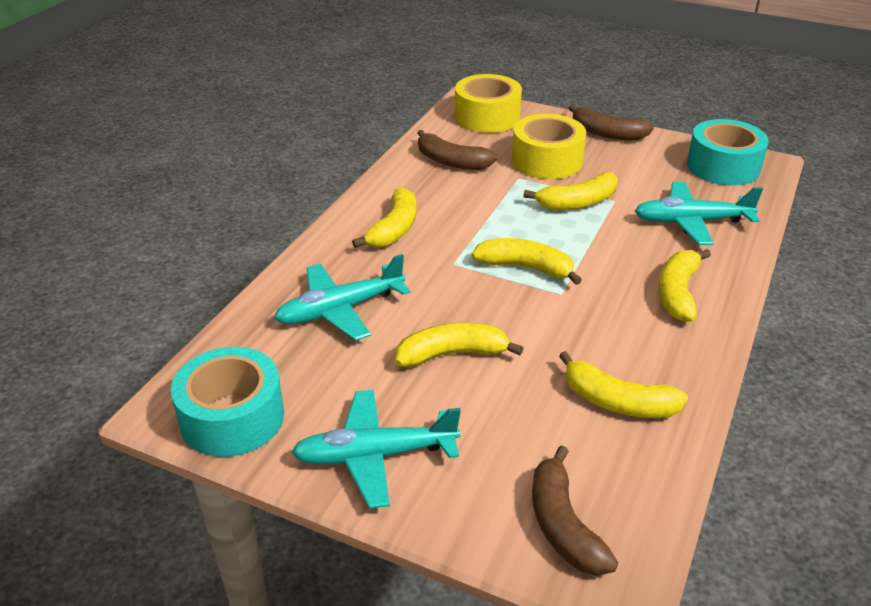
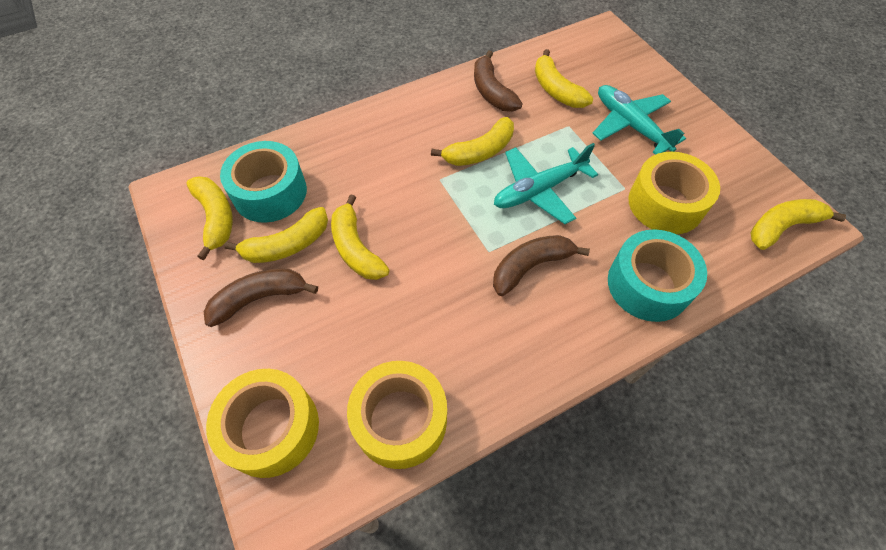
turquoise plane: 3 -> 2
yellow tape: 2 -> 3

